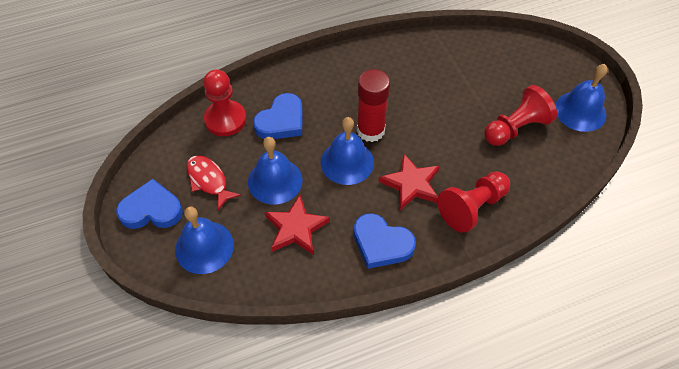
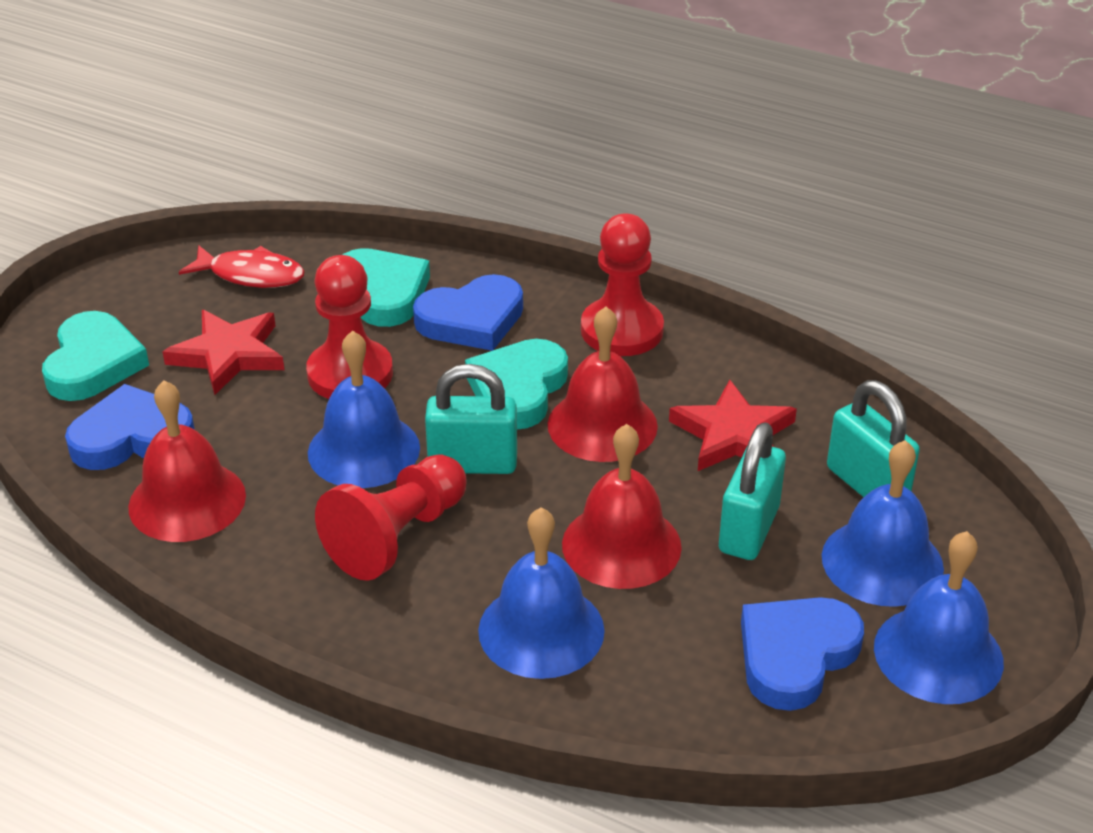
red bell: 0 -> 3
red glue stick: 1 -> 0
turquoise heart: 0 -> 3
turquoise padlock: 0 -> 3

